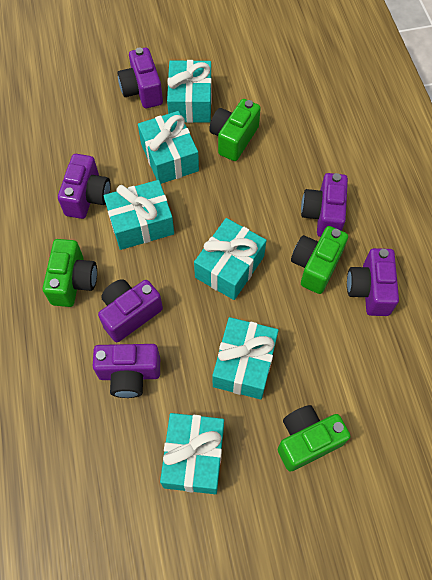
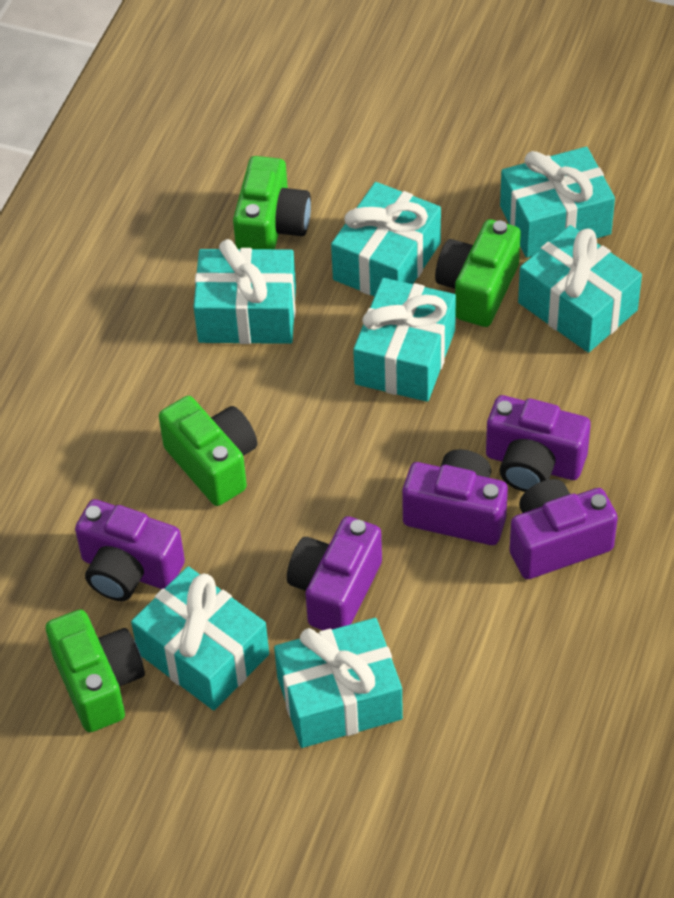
purple camera: 6 -> 5
turquoise gift: 6 -> 7

